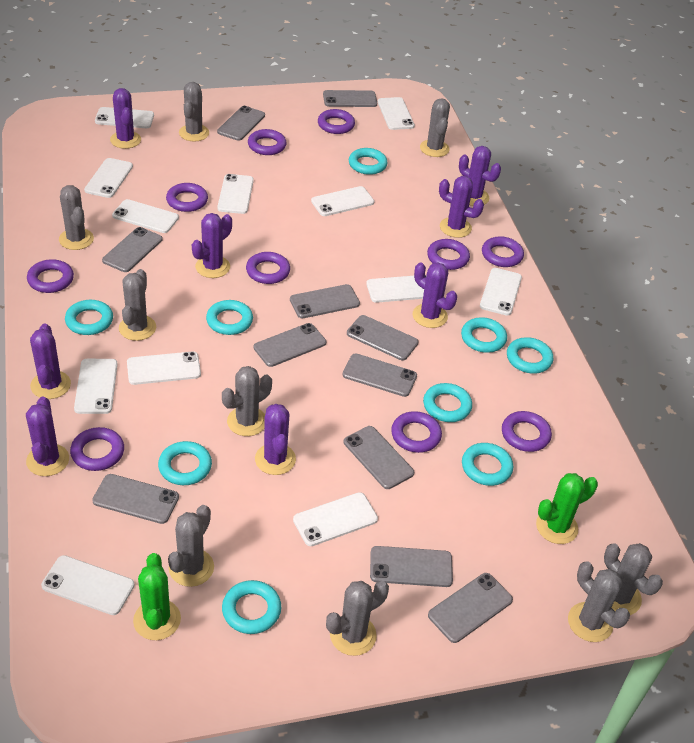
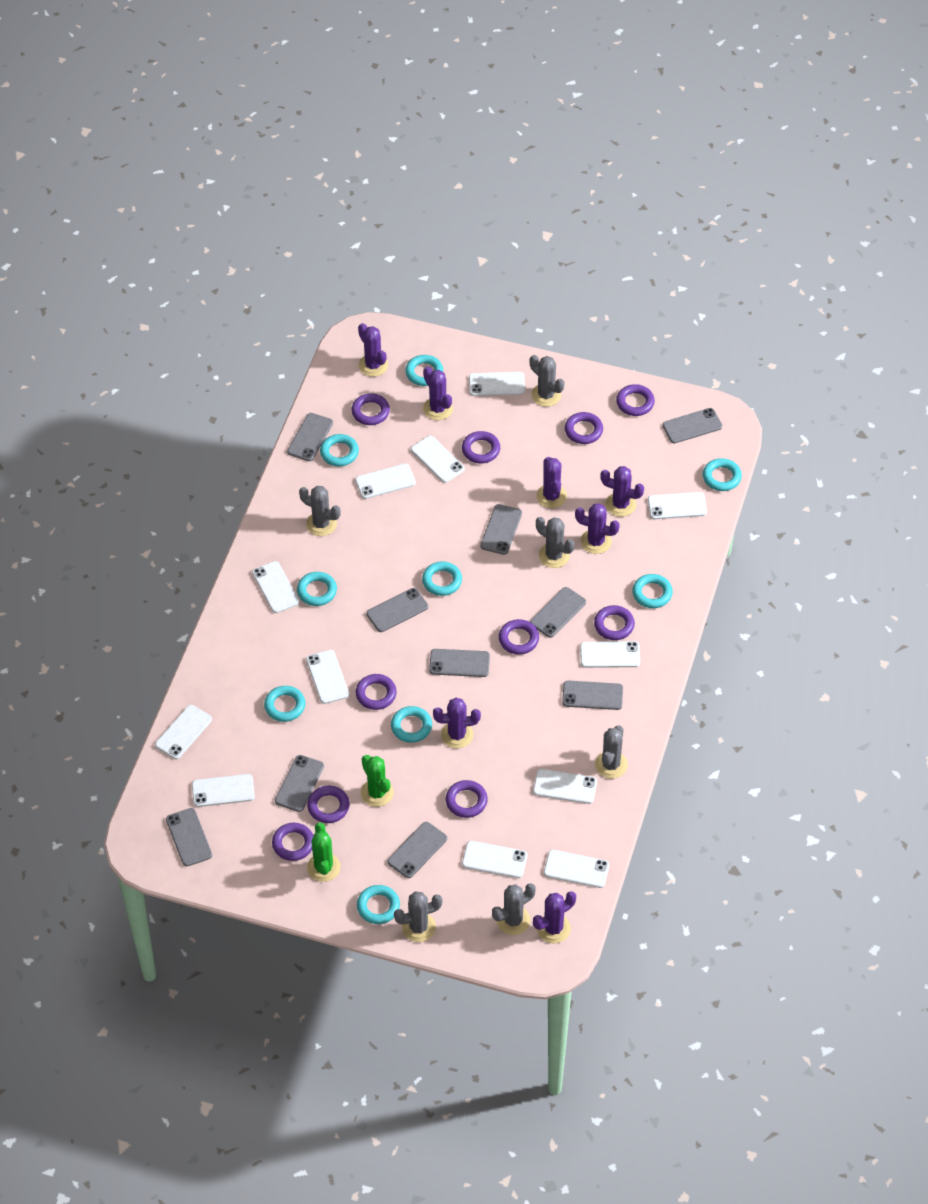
grey cactus: 9 -> 6
grey phone: 11 -> 10
purple cactus: 8 -> 7

